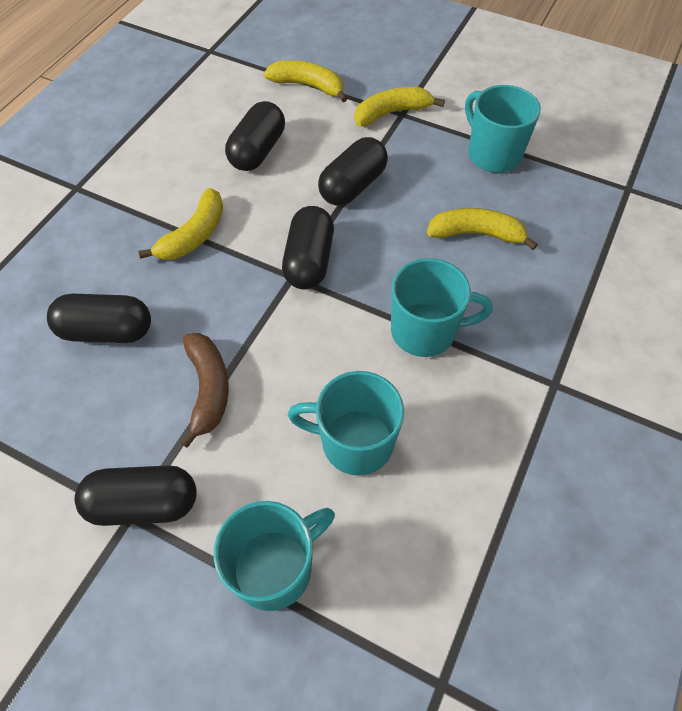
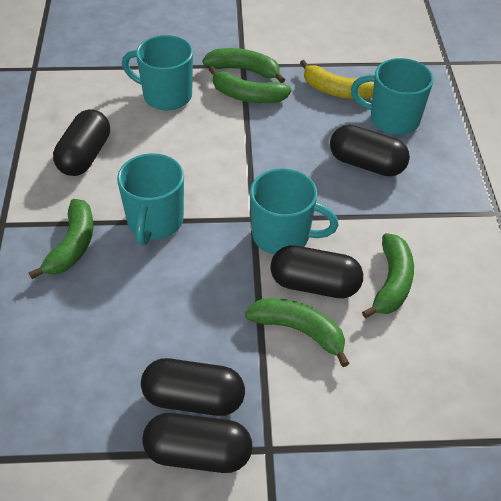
brown banana: 1 -> 0
green banana: 0 -> 5
yellow banana: 4 -> 1

